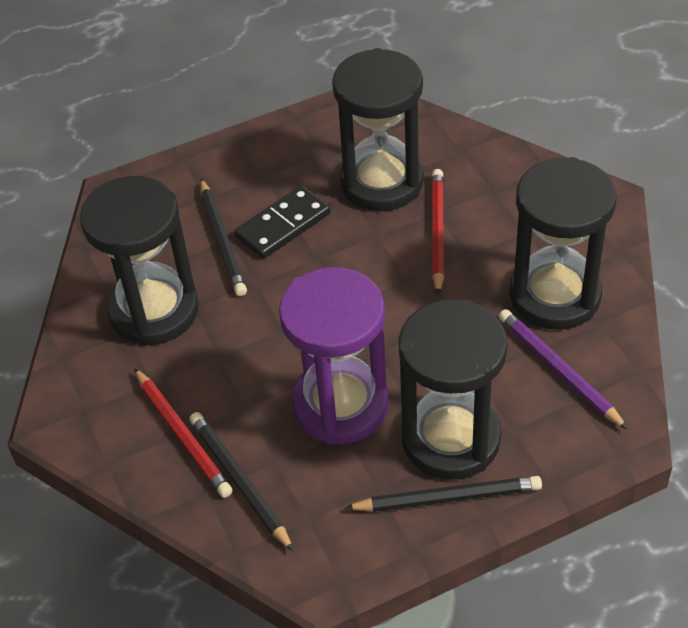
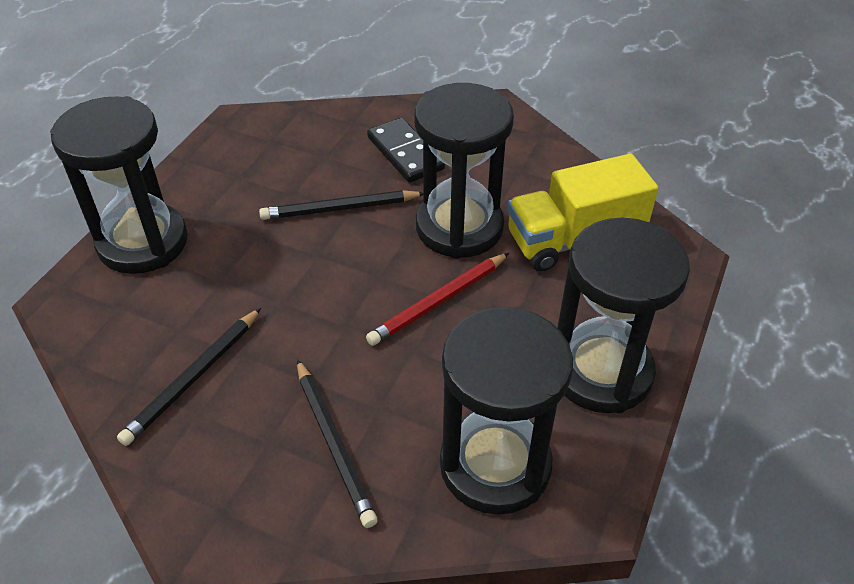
purple hourglass: 1 -> 0
purple pencil: 1 -> 0
red pencil: 2 -> 1
yellow truck: 0 -> 1

